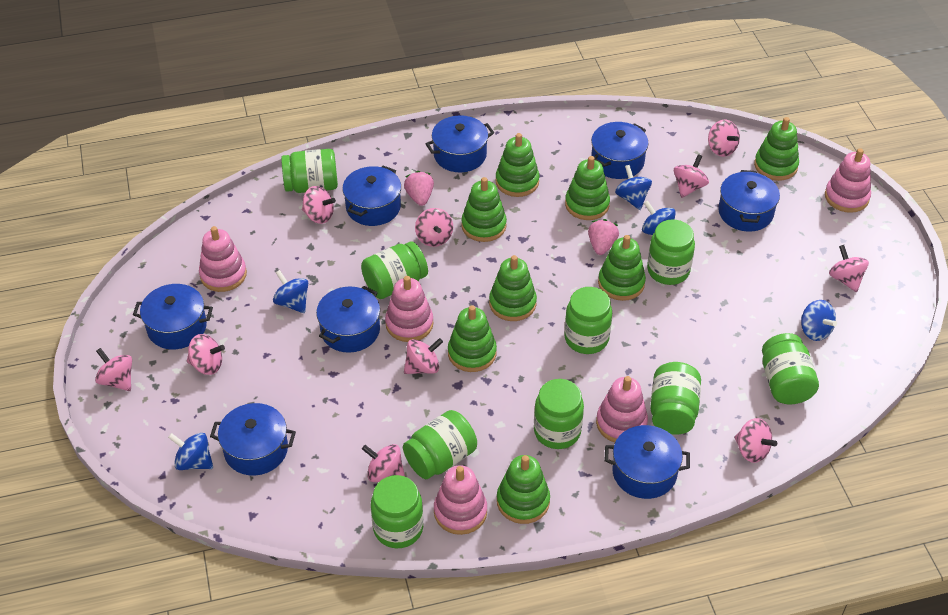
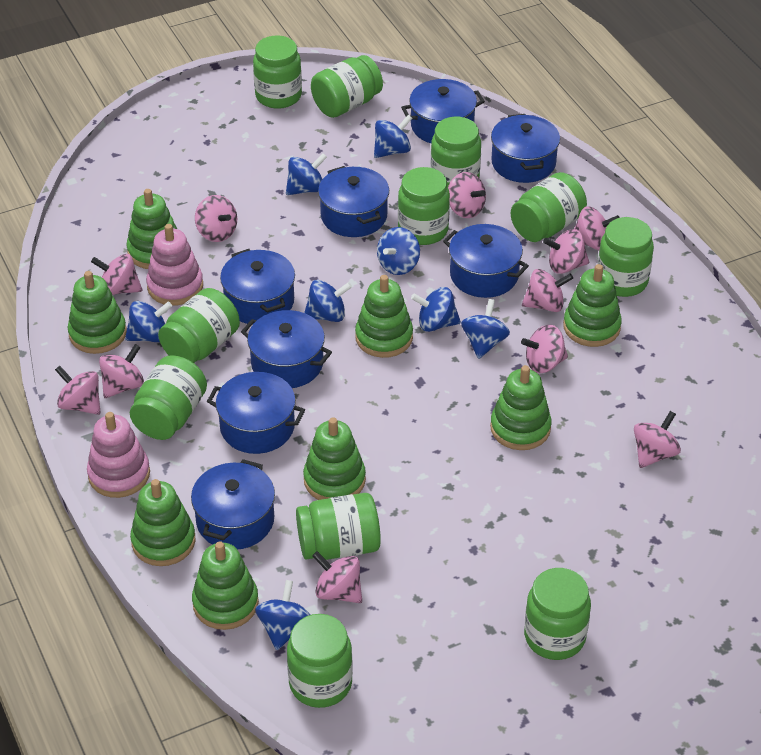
blue spinning top: 5 -> 8
green jar: 9 -> 11
pink spinning top: 10 -> 11
pink stacking toy: 5 -> 2
pink strawberry: 2 -> 0

